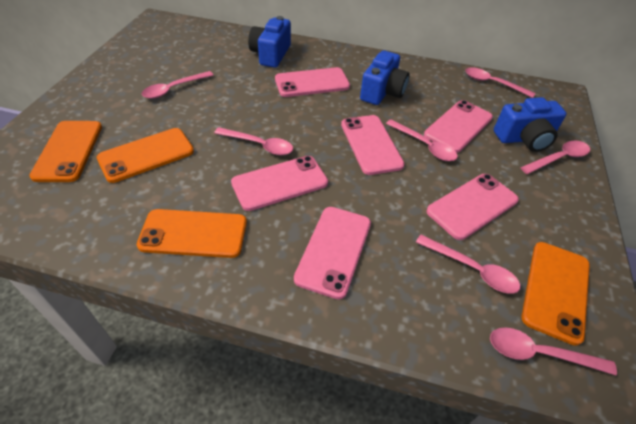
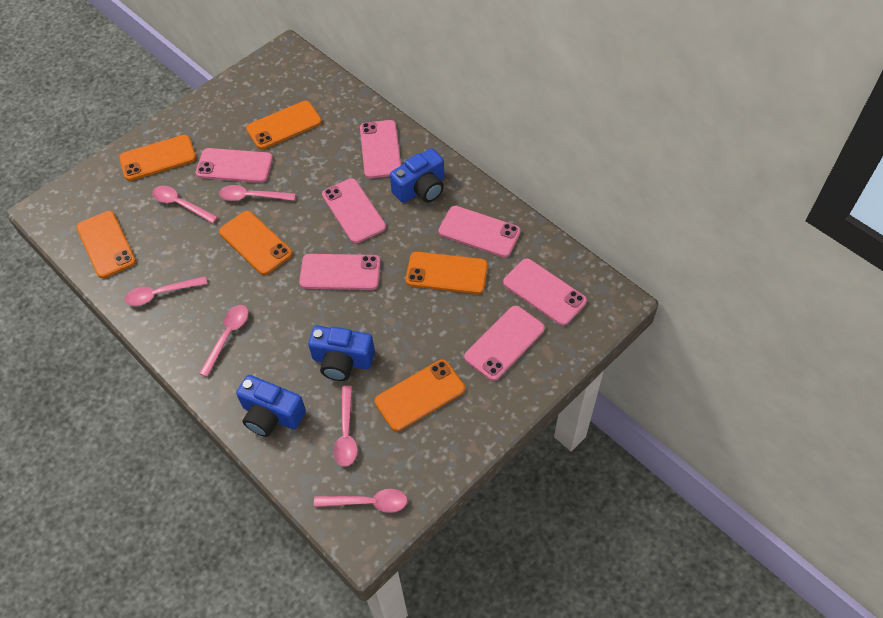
orange phone: 4 -> 6
pink phone: 6 -> 7
pink spoon: 7 -> 6

